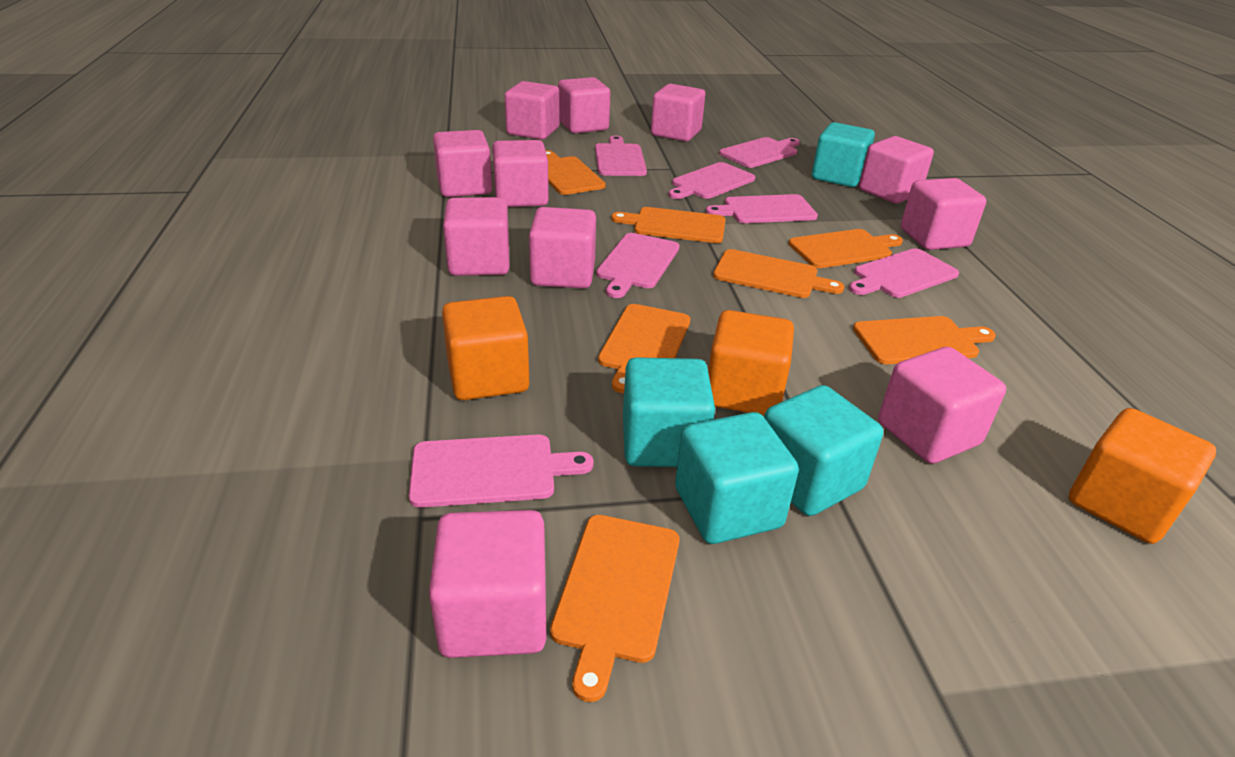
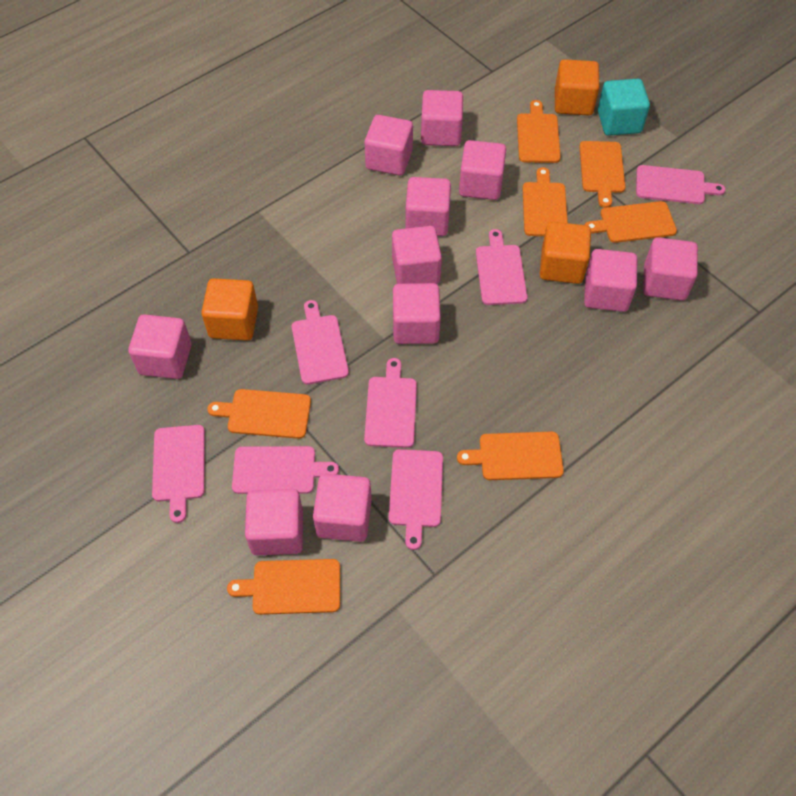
turquoise cube: 4 -> 1

